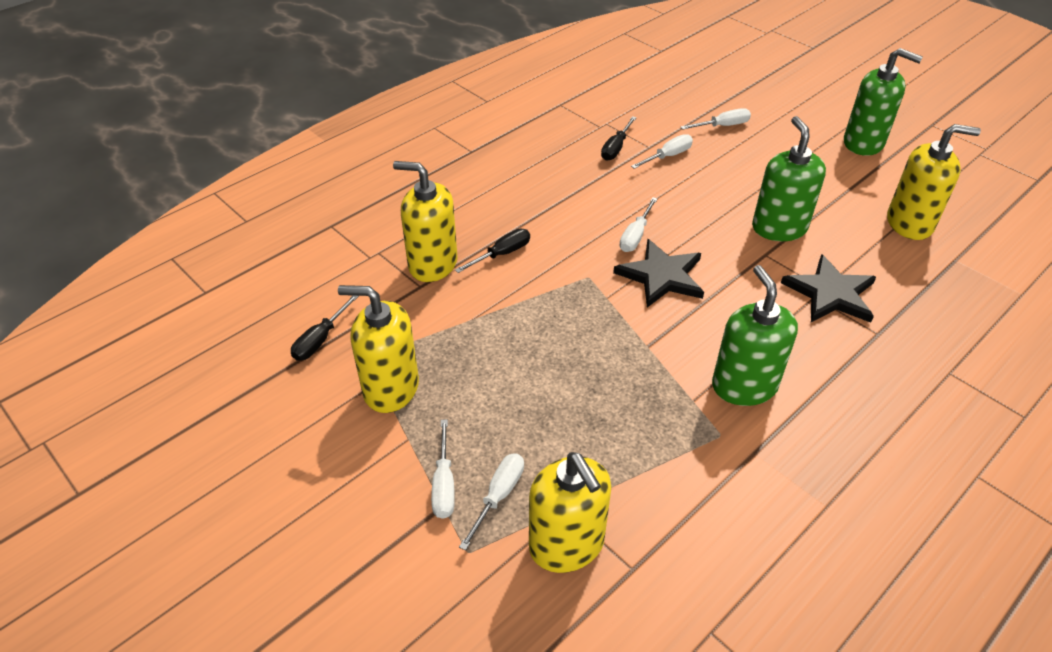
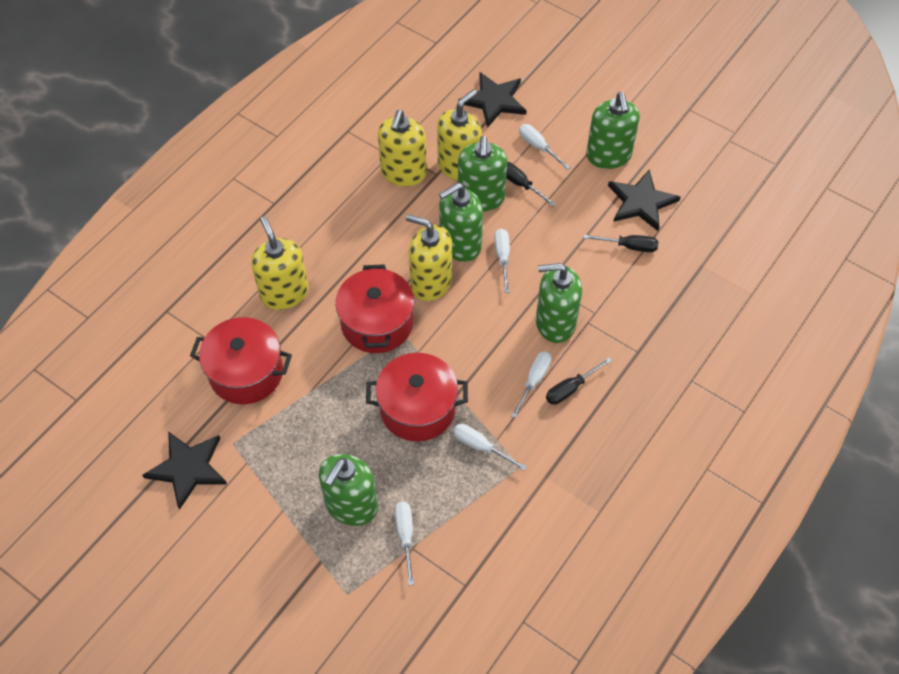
black star: 2 -> 3
green soap dispenser: 3 -> 5
red pot: 0 -> 3

